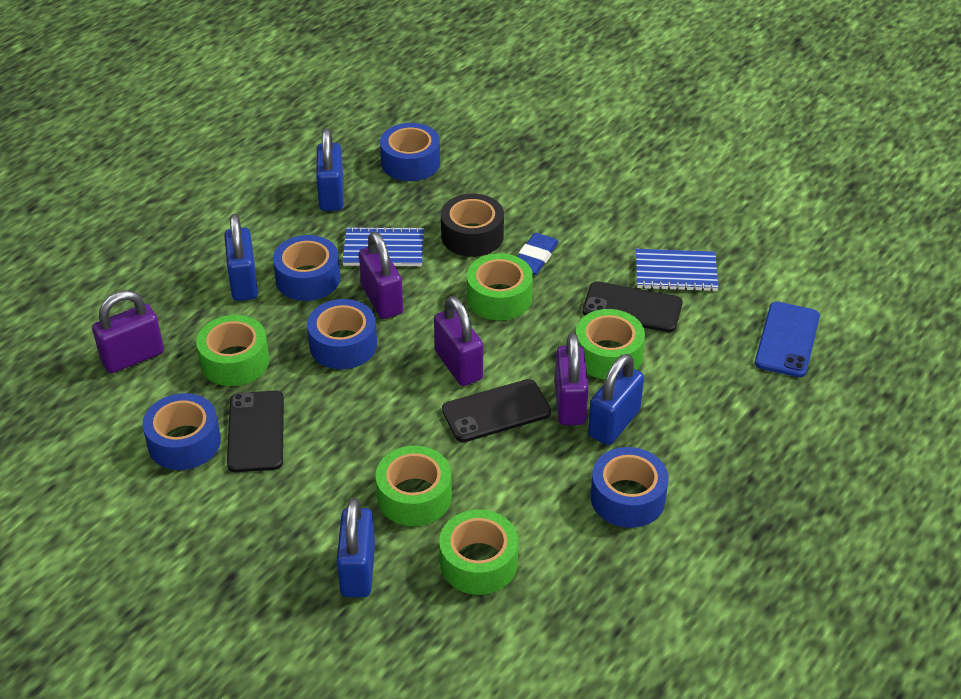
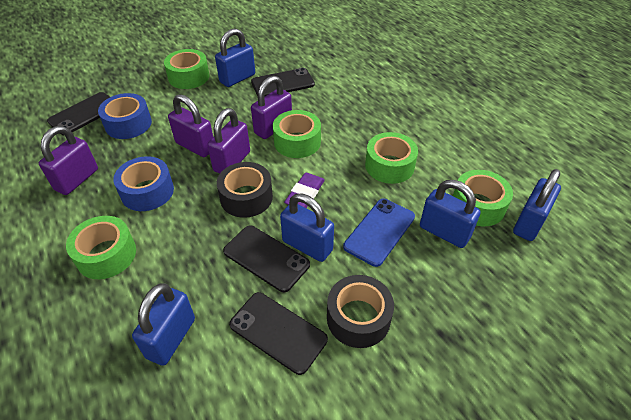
black phone: 3 -> 4
black tape: 1 -> 2
blue eraser: 1 -> 0
blue notebook: 2 -> 0
blue padlock: 4 -> 5
blue tape: 5 -> 2
purple eraser: 0 -> 1

